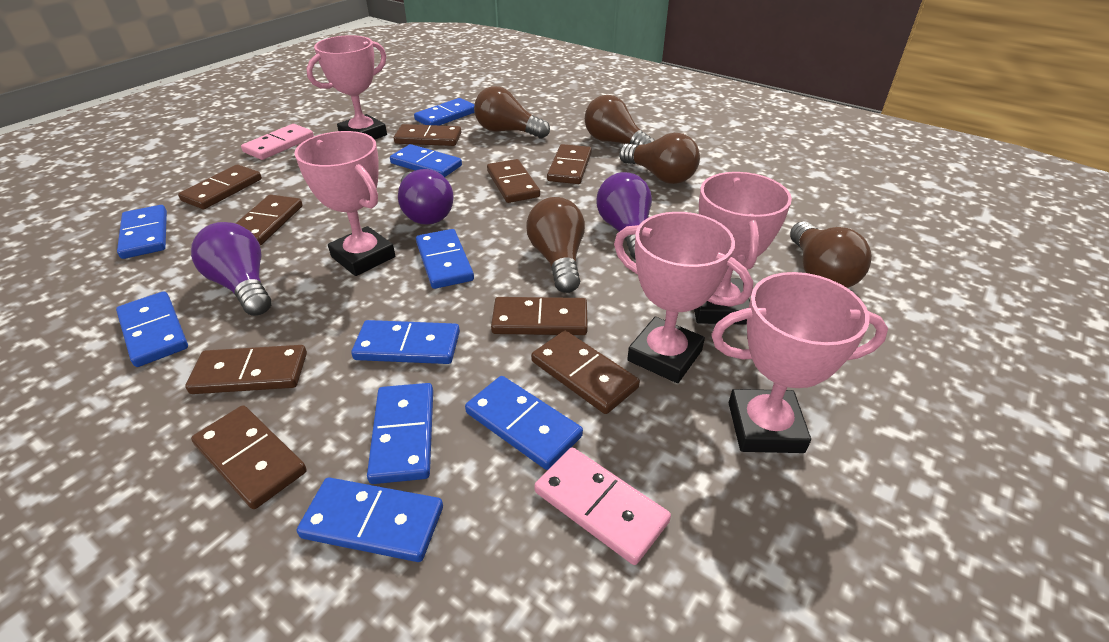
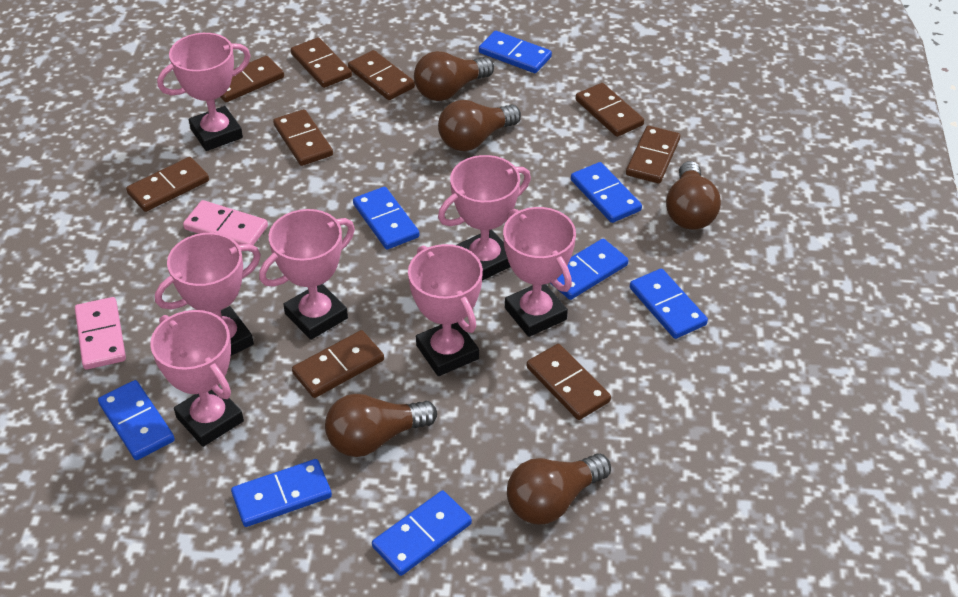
blue domino: 9 -> 8
pink trophy: 5 -> 7
purple light bulb: 3 -> 0

